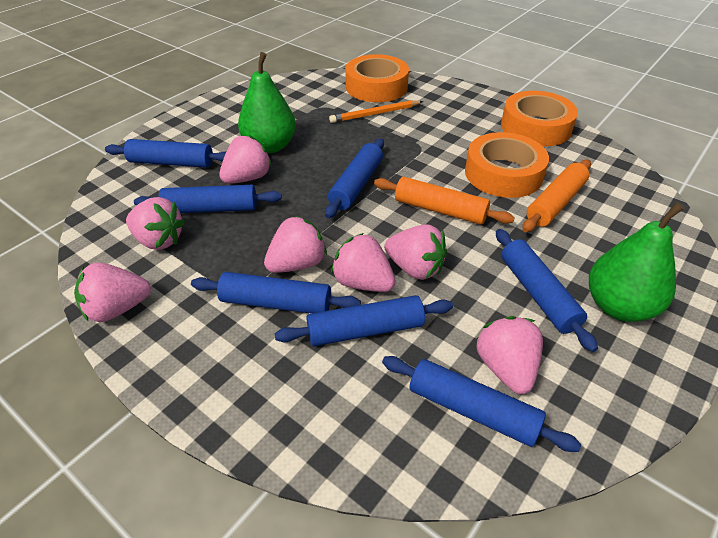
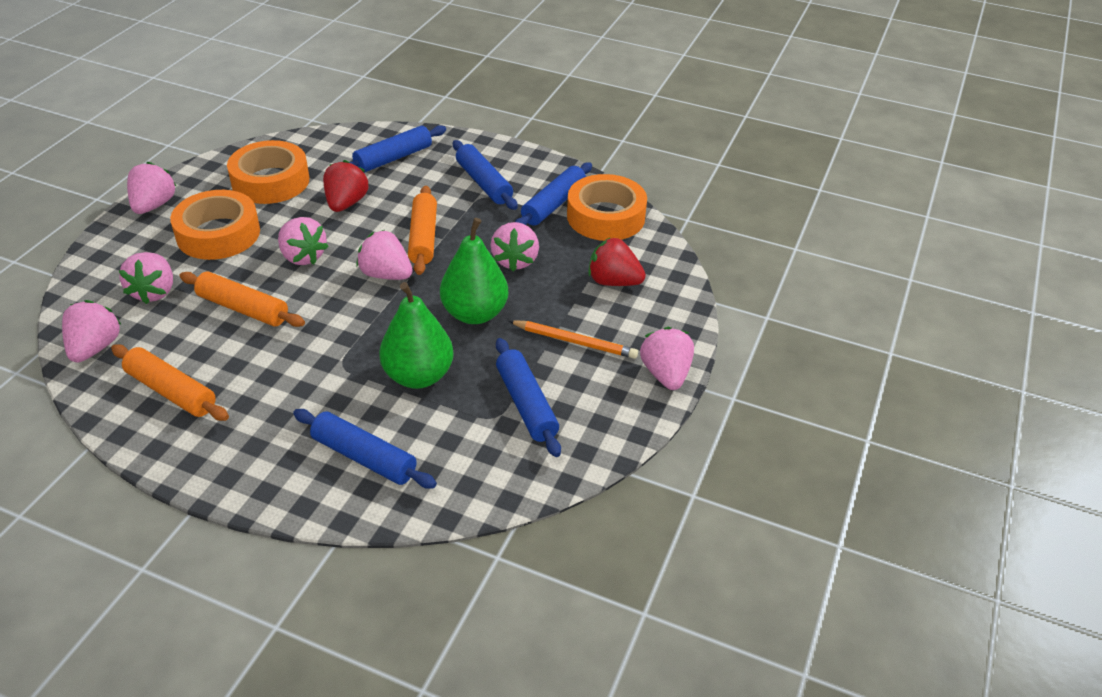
blue rolling pin: 7 -> 5
orange rolling pin: 2 -> 3
red strawberry: 0 -> 2

